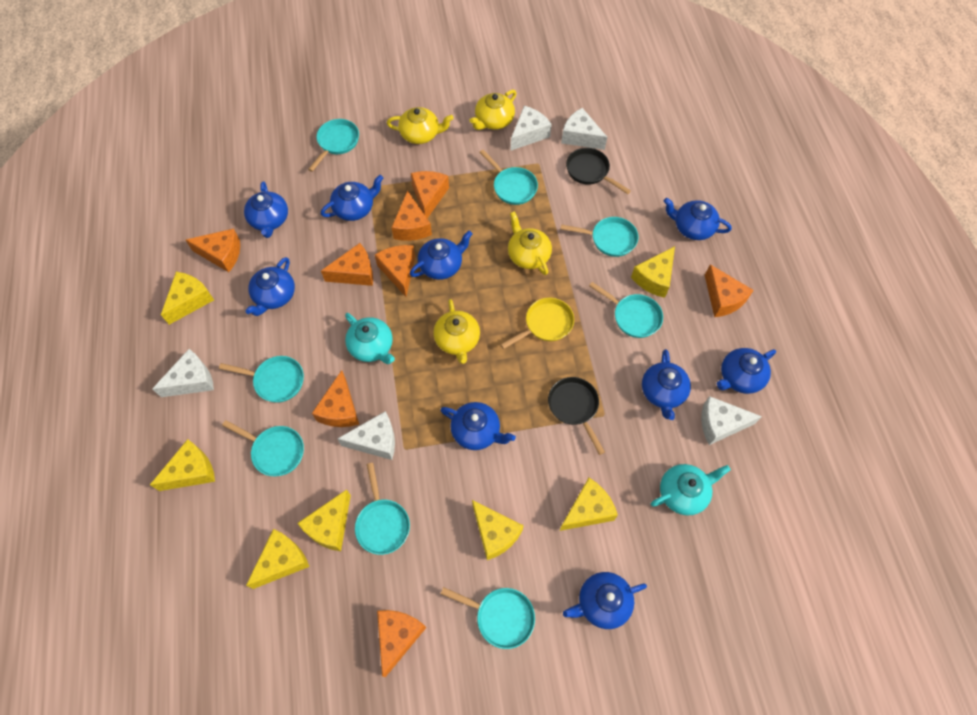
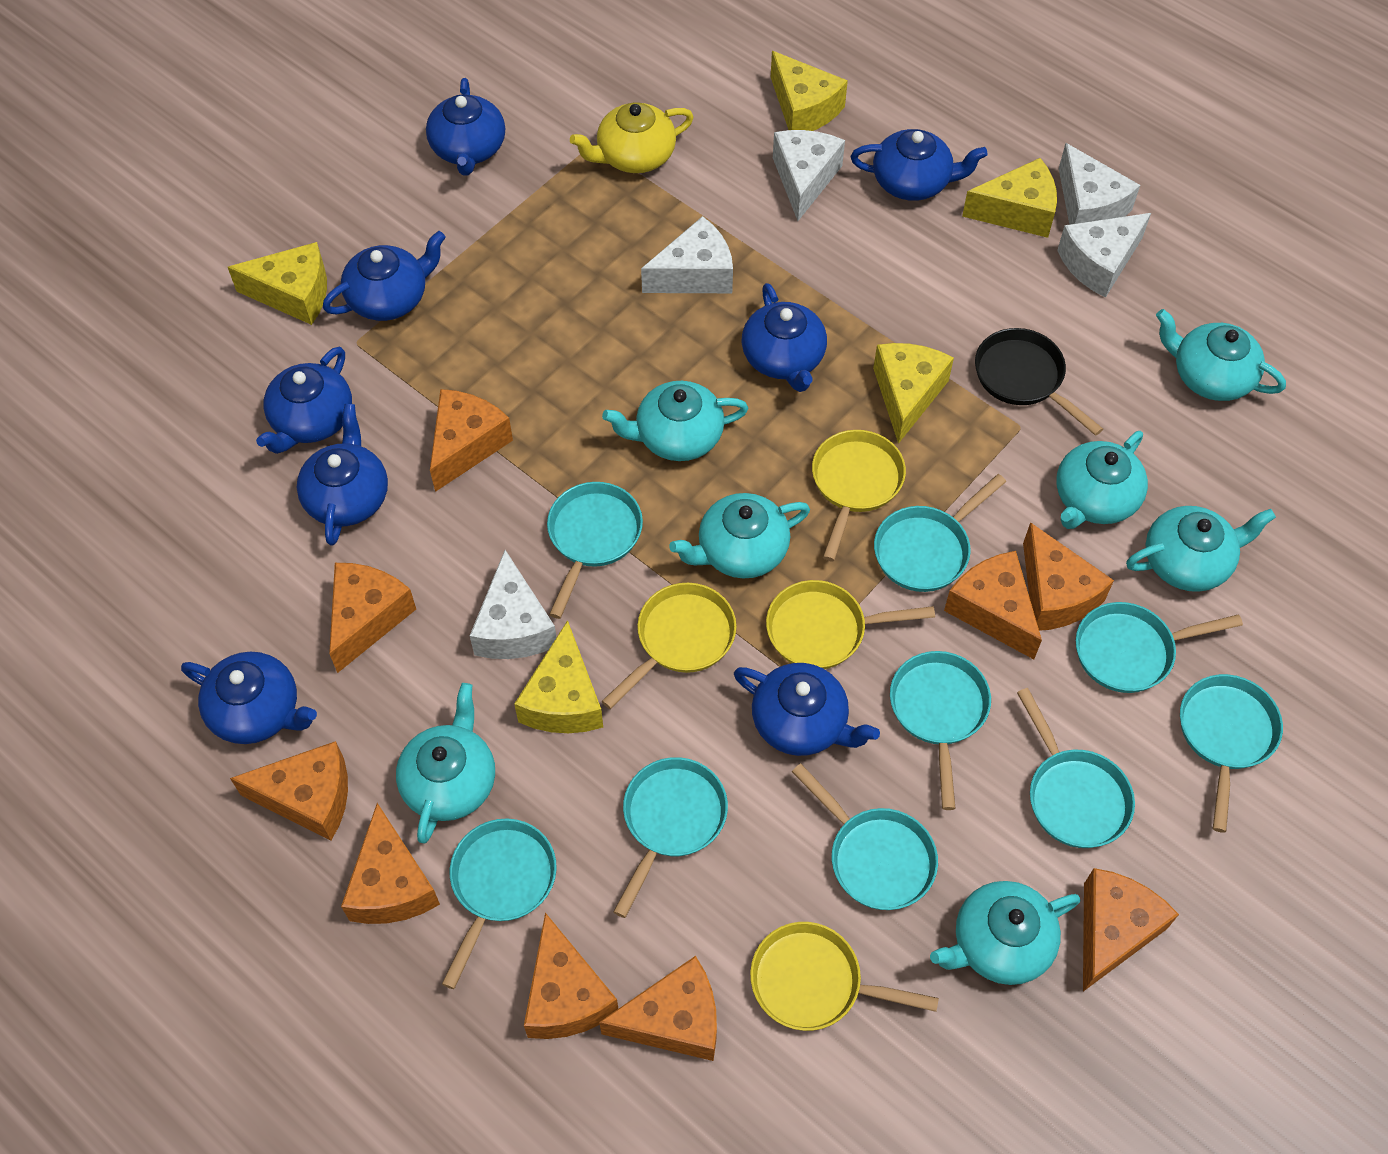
black pan: 2 -> 1
blue teapot: 9 -> 8
orange cheese: 8 -> 9
turquoise pan: 8 -> 9
turquoise teapot: 2 -> 7
yellow cheese: 7 -> 5
yellow pan: 1 -> 4
yellow teapot: 4 -> 1

